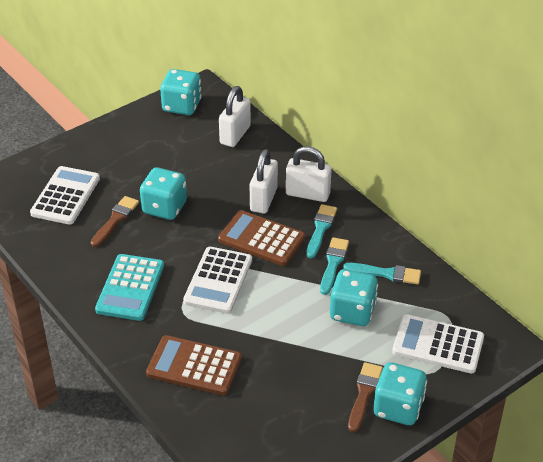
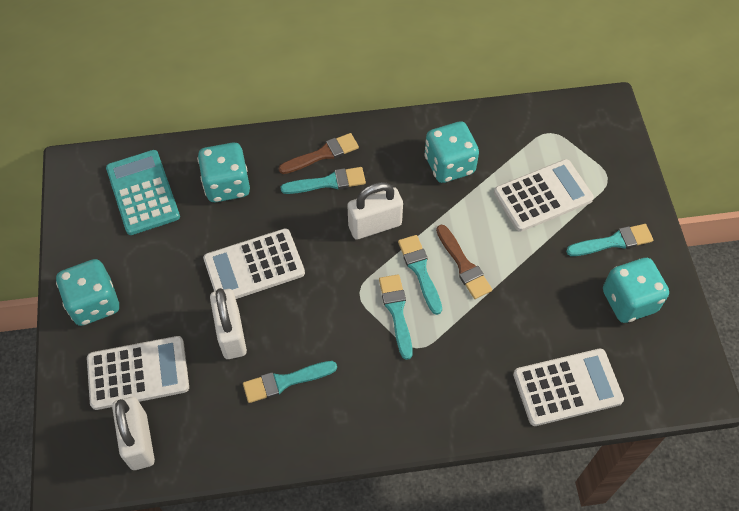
brown calculator: 2 -> 0
turquoise brush: 3 -> 5
white calculator: 3 -> 4

